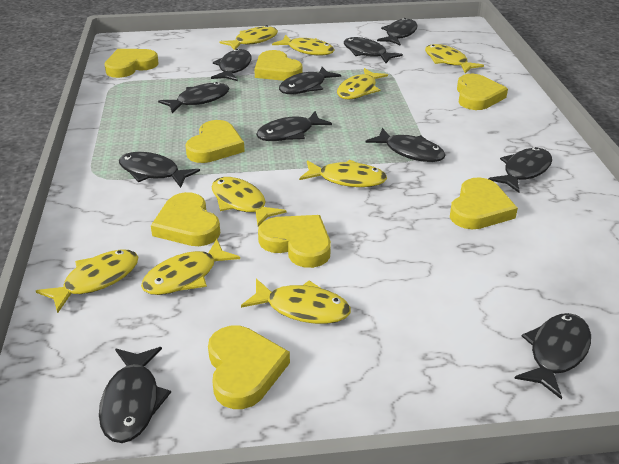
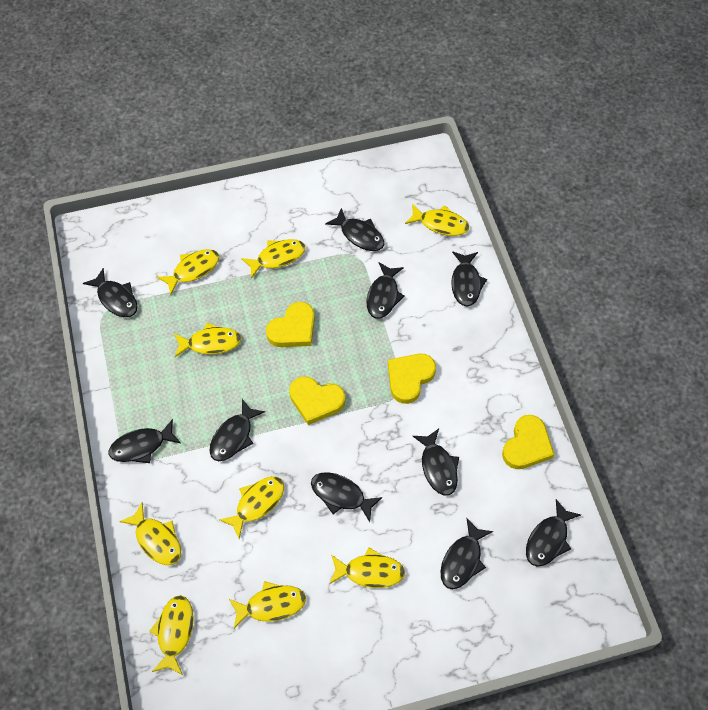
black fish: 11 -> 10
yellow heart: 8 -> 4

